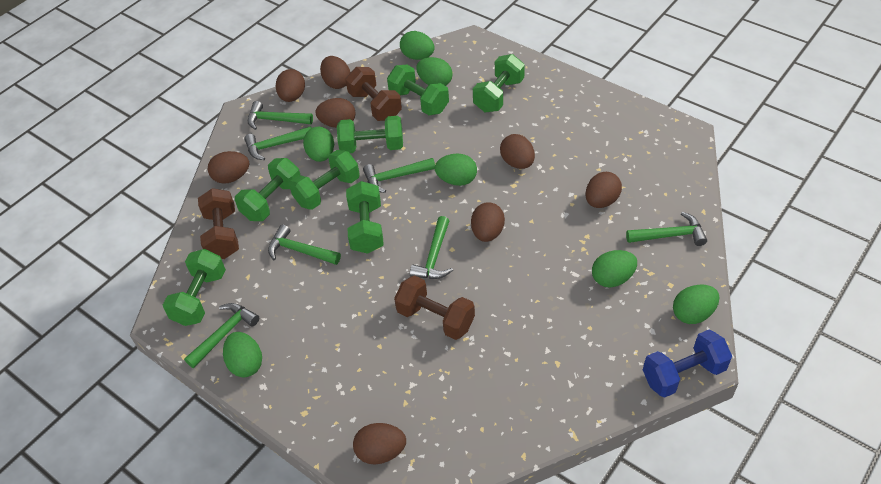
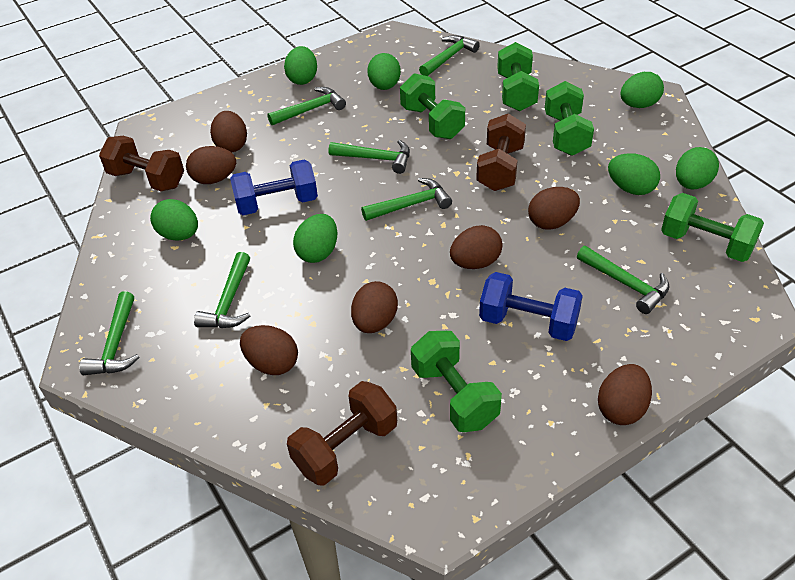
blue dumbbell: 1 -> 2
brown egg: 8 -> 7
green dumbbell: 7 -> 5

